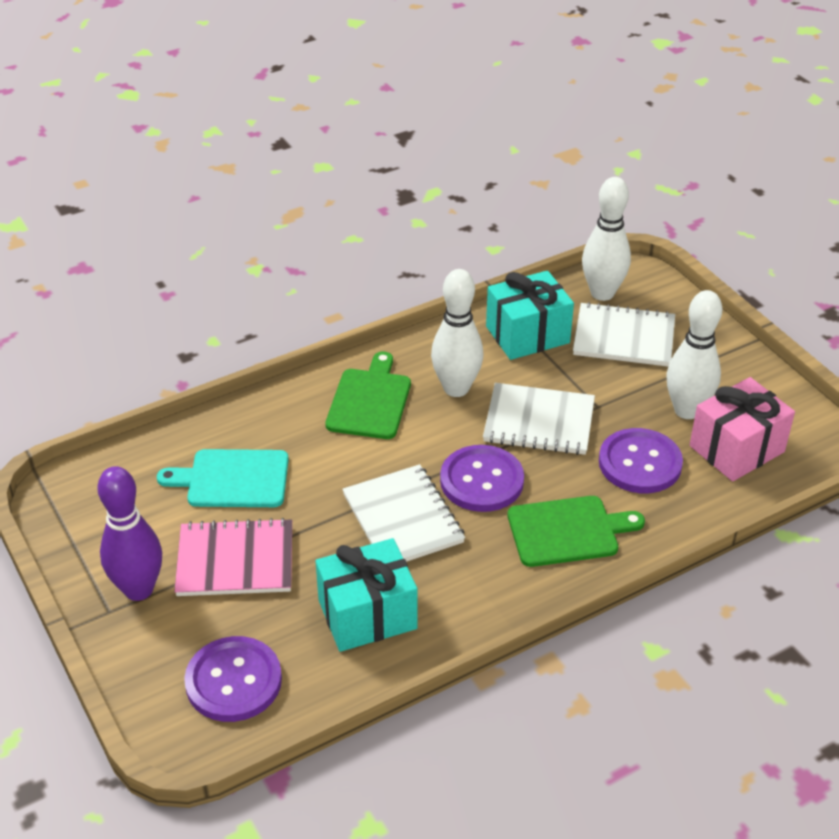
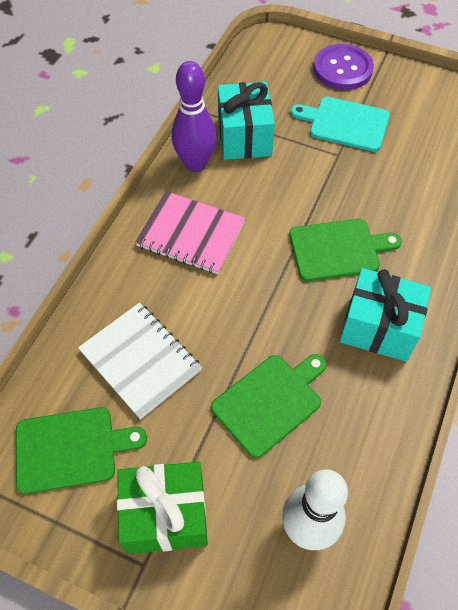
green cutting board: 2 -> 3
green gift: 0 -> 1
pink gift: 1 -> 0
purple button: 3 -> 1
white bowling pin: 3 -> 1
white notebook: 3 -> 1

